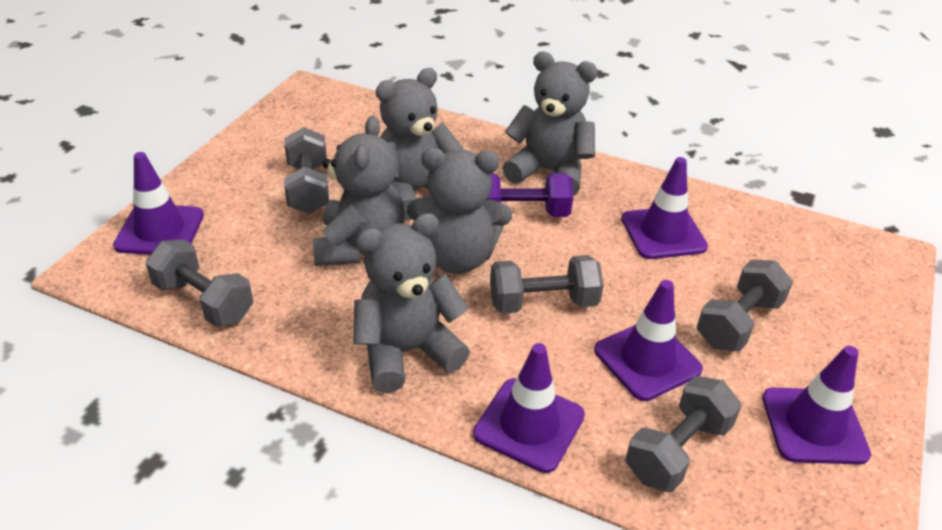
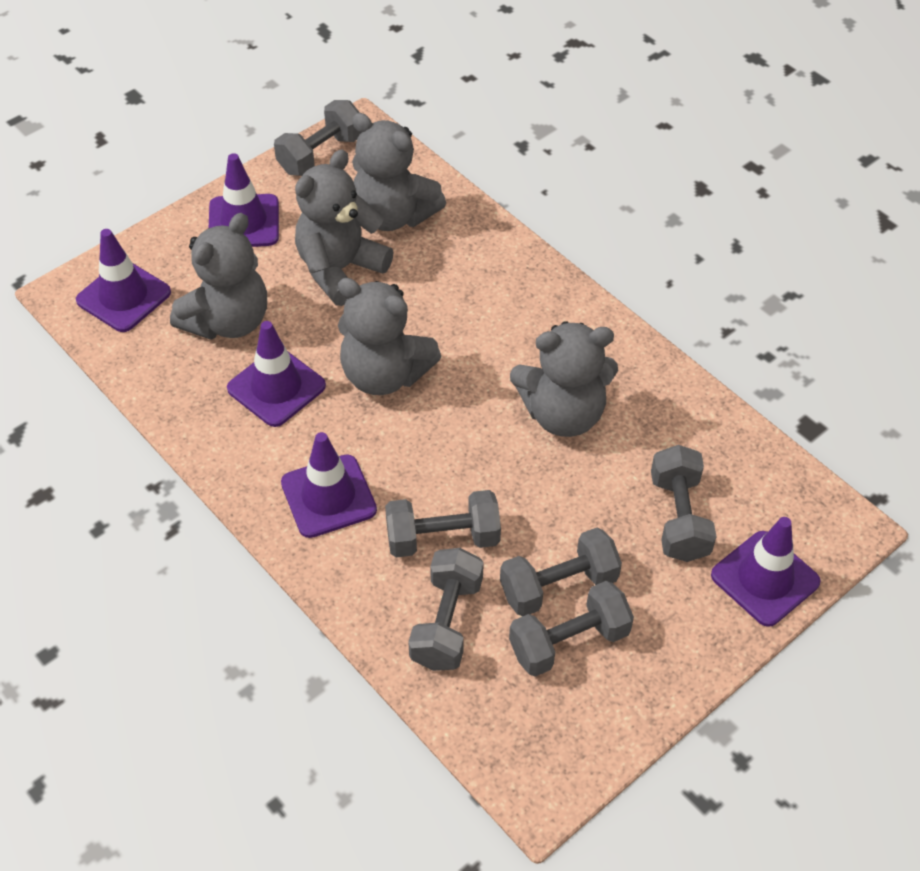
grey dumbbell: 5 -> 6
purple dumbbell: 1 -> 0

